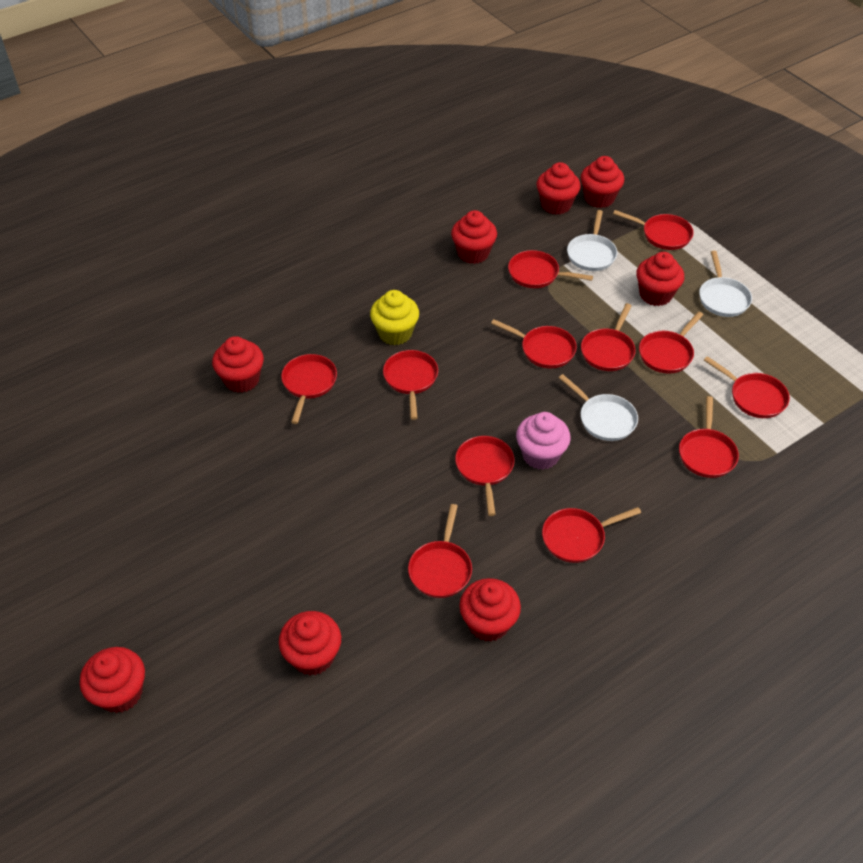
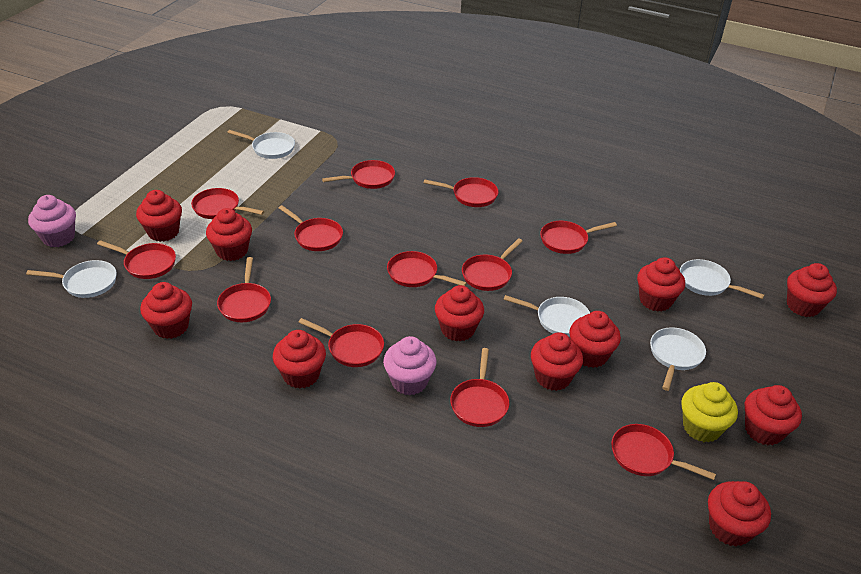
pink cupcake: 1 -> 2
red cupcake: 8 -> 11
white pan: 3 -> 5

